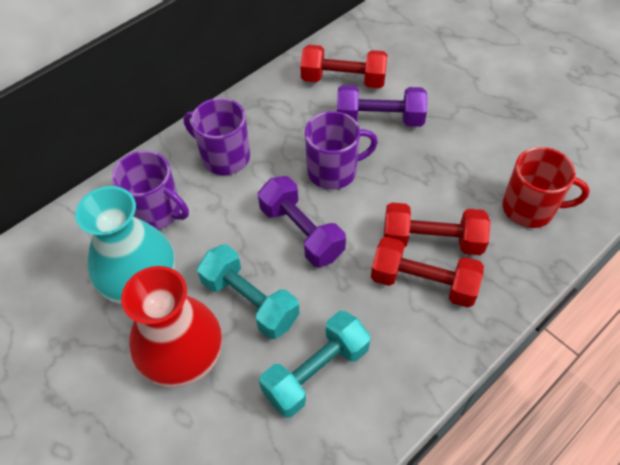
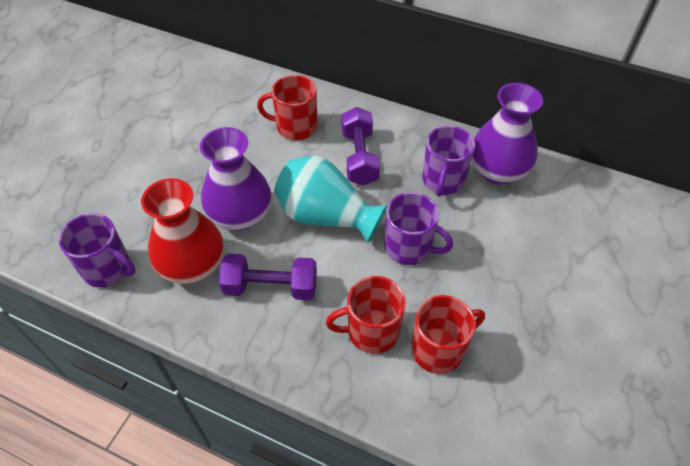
purple vase: 0 -> 2
red dumbbell: 3 -> 0
red mug: 1 -> 3
turquoise dumbbell: 2 -> 0

